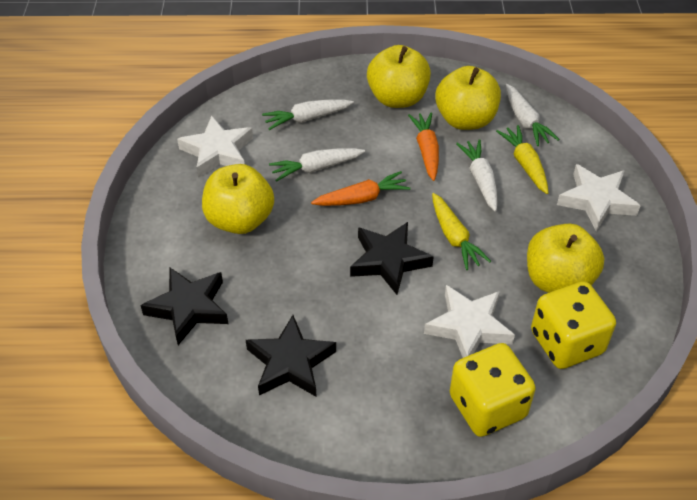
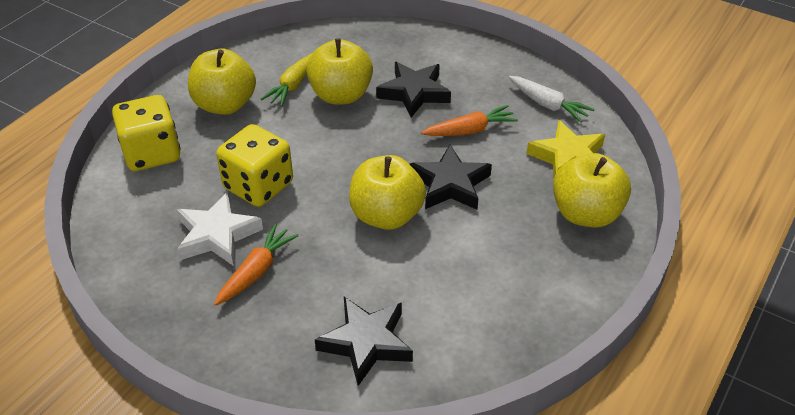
white carrot: 4 -> 1
white star: 3 -> 1
yellow carrot: 2 -> 1
yellow star: 0 -> 1

